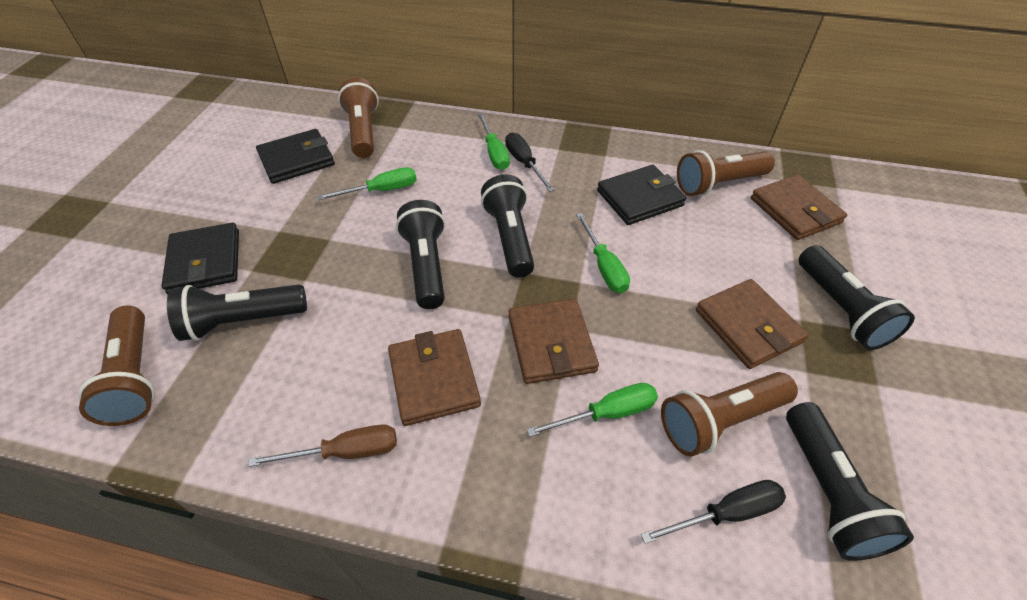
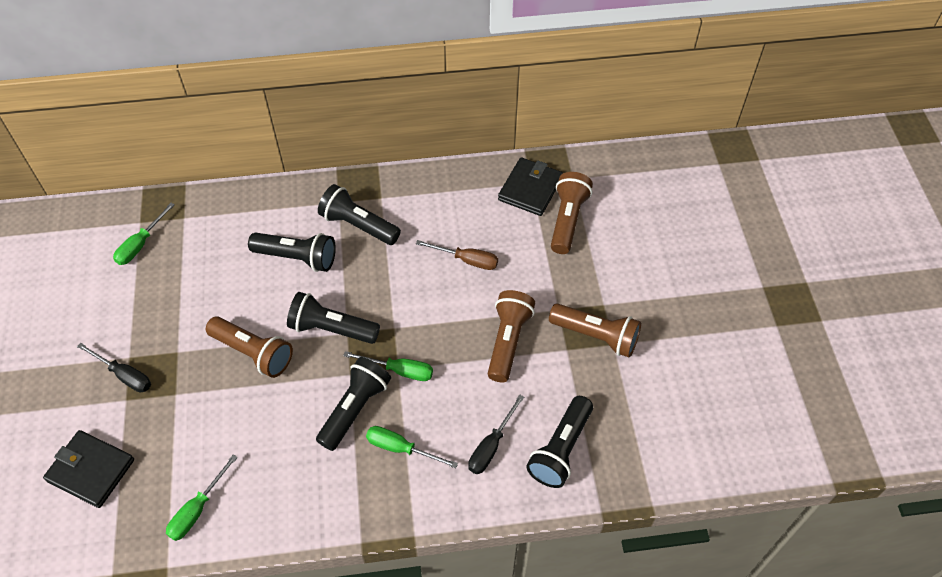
black wallet: 3 -> 2
brown wallet: 4 -> 0

